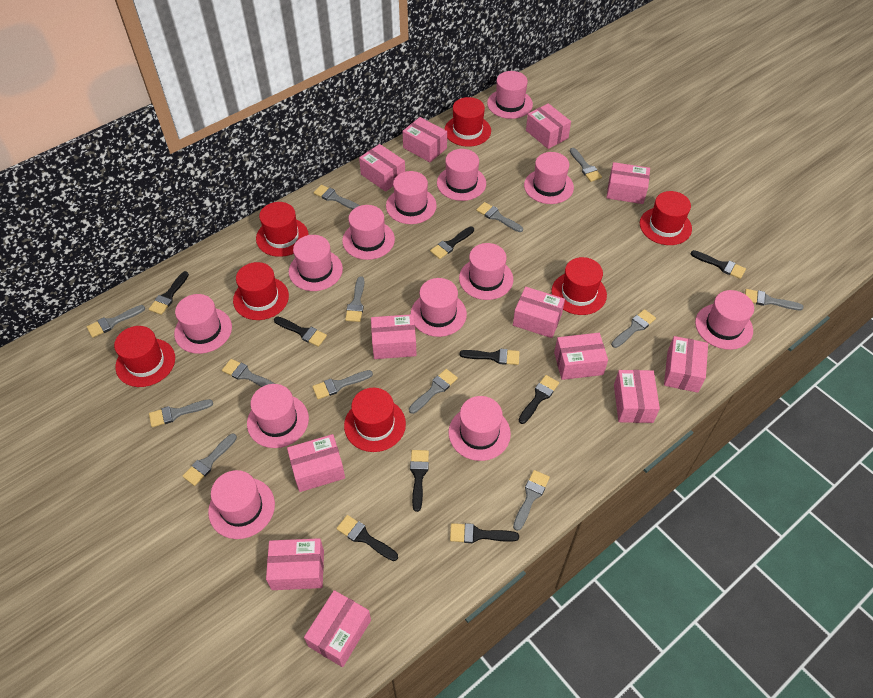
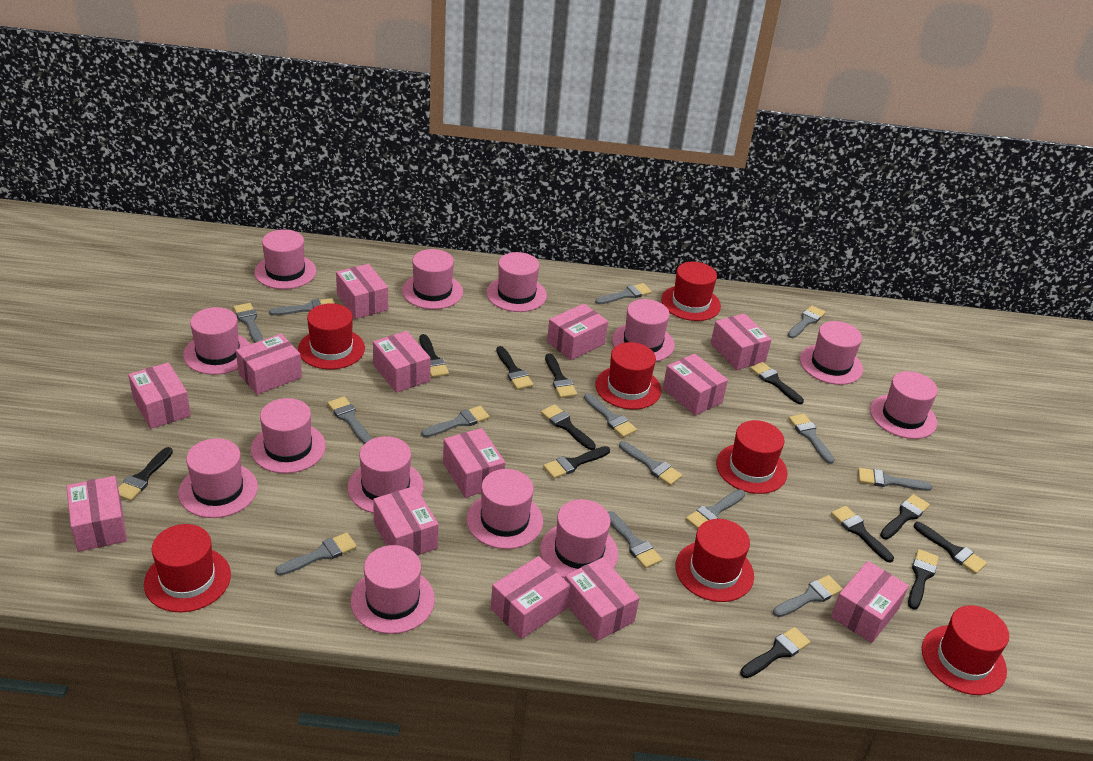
black brush: 9 -> 12
grey brush: 13 -> 14
pink box: 12 -> 13

